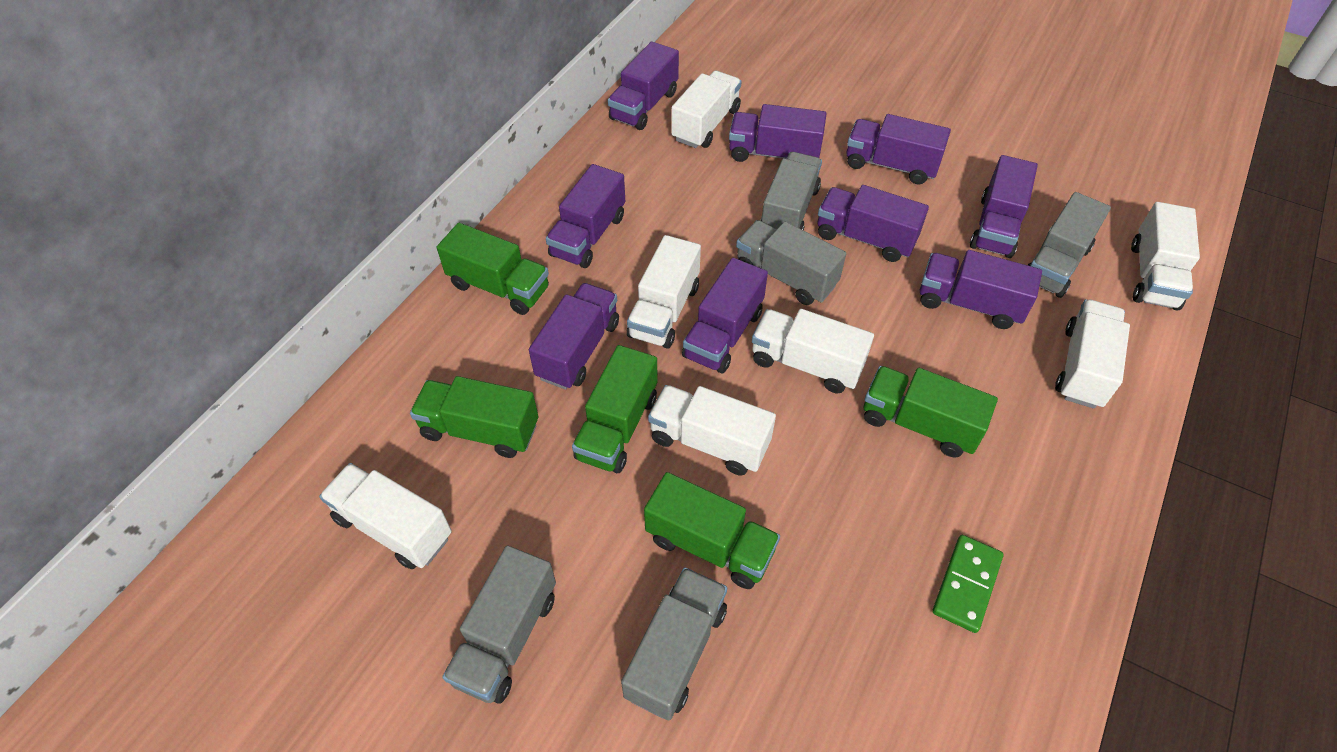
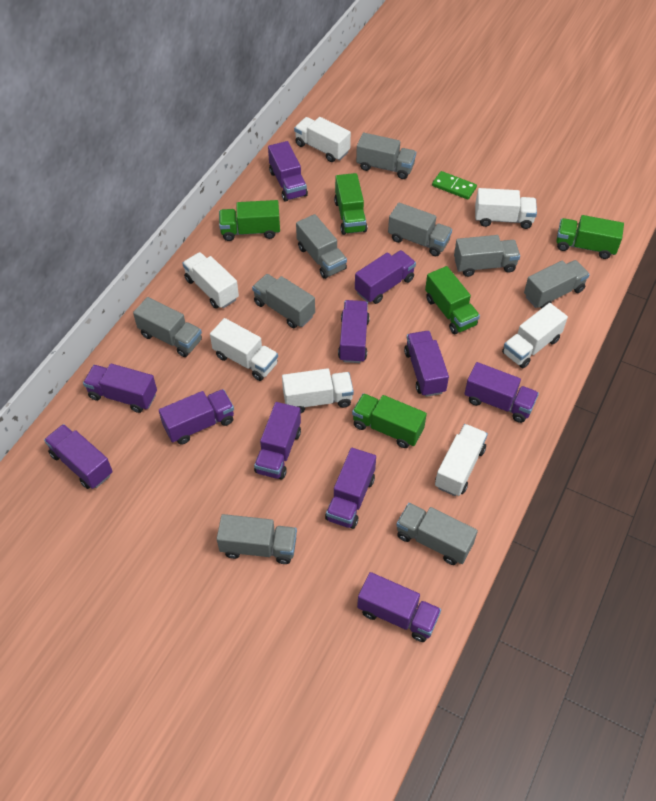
grey truck: 5 -> 9
purple truck: 9 -> 11

